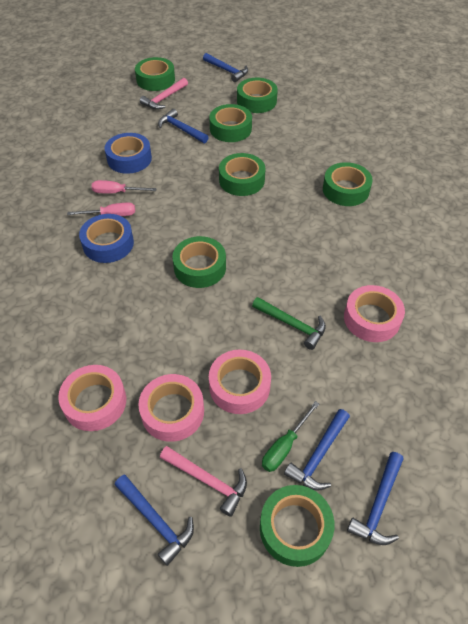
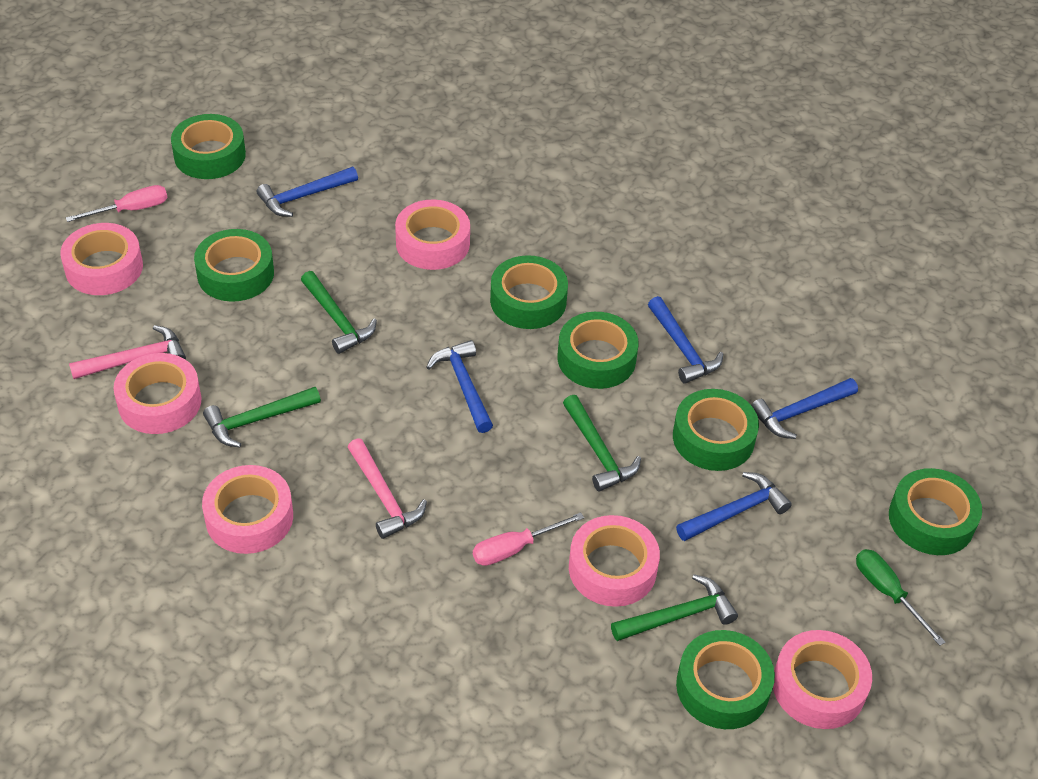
blue tape: 2 -> 0
green hammer: 1 -> 4
pink tape: 4 -> 6

